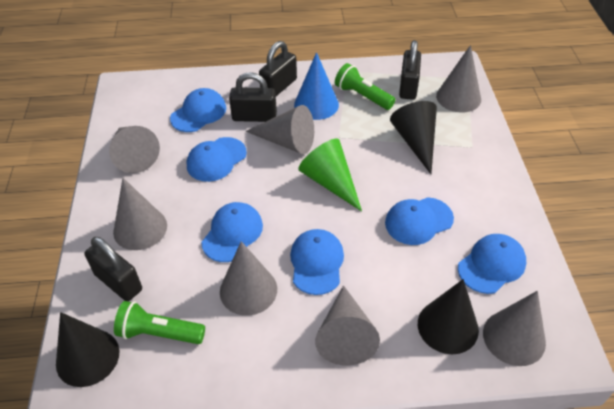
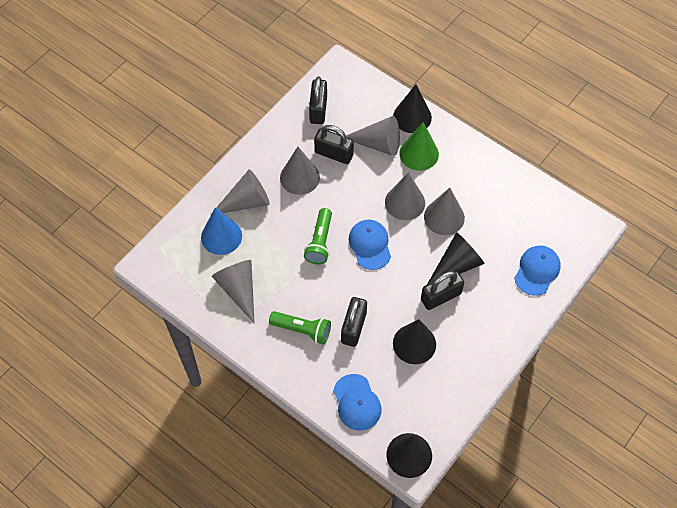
black cone: 3 -> 4
blue cap: 6 -> 3
grey cone: 7 -> 6

